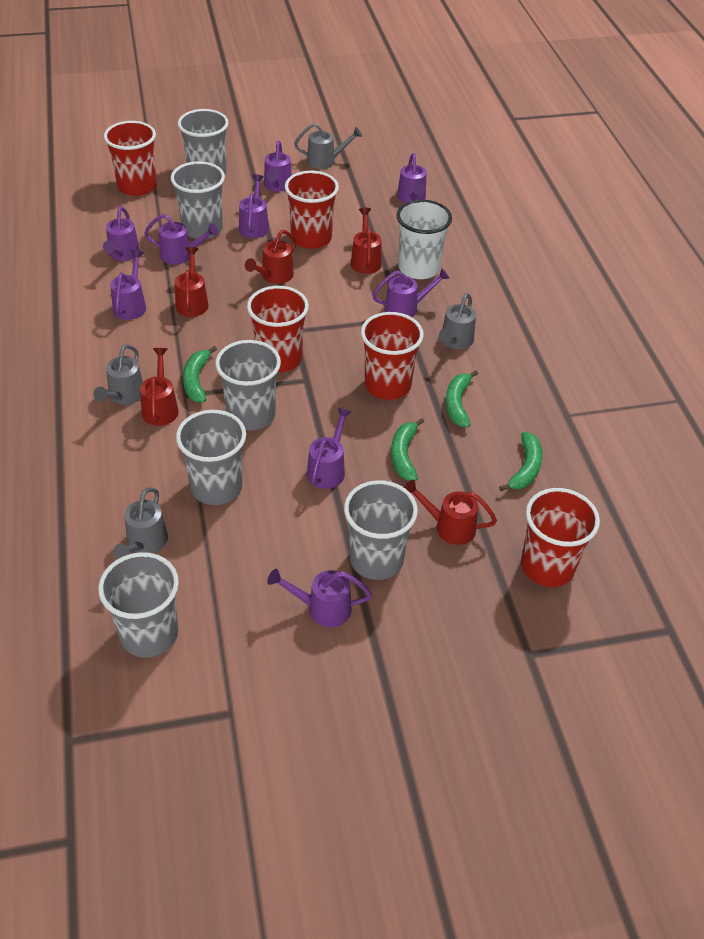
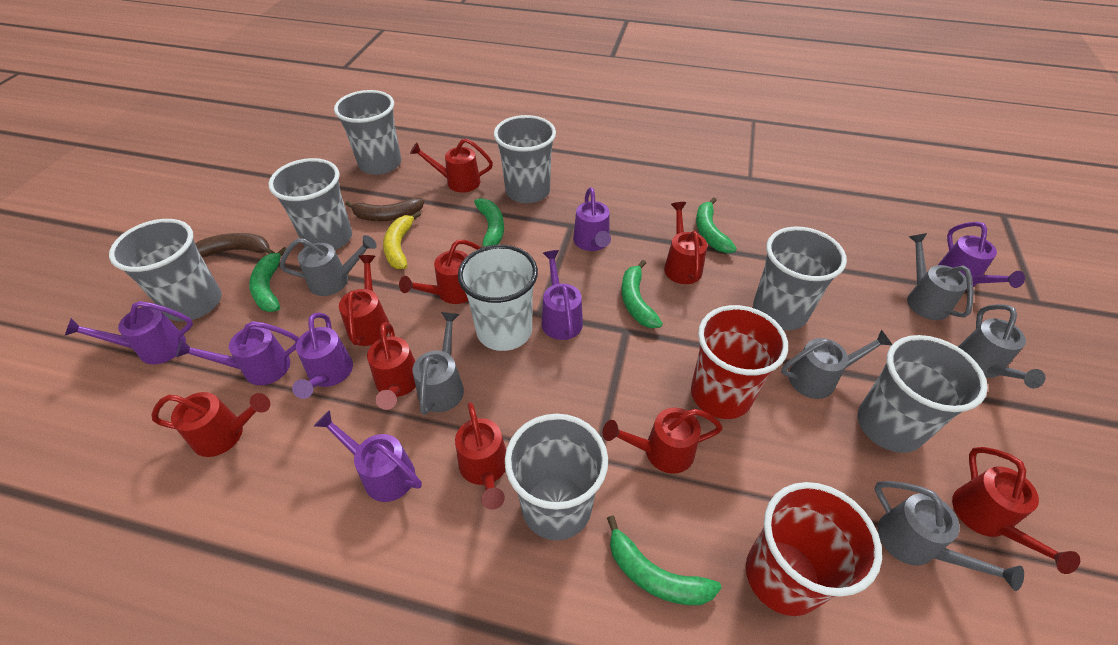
brown banana: 0 -> 2
green banana: 4 -> 5
grey cup: 6 -> 7
grey watering can: 4 -> 6
purple watering can: 9 -> 7
red cup: 5 -> 2
red watering can: 5 -> 9
yellow banana: 0 -> 1

